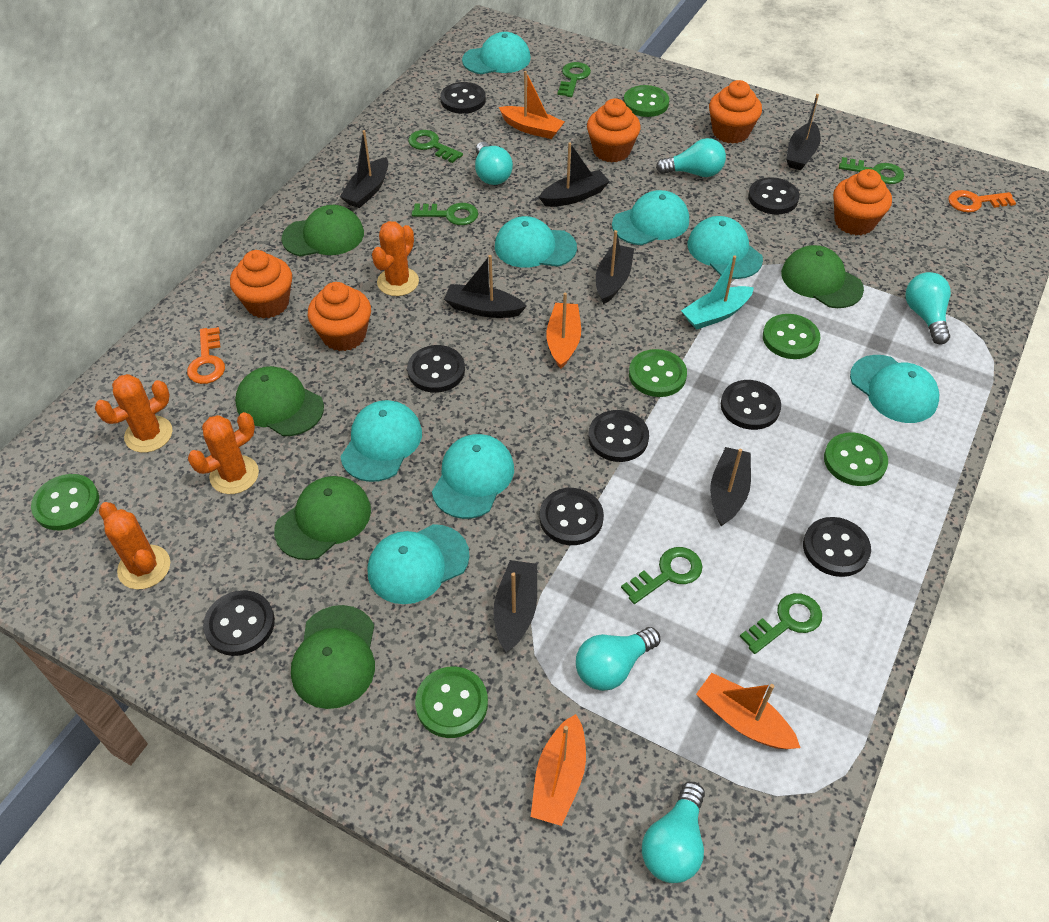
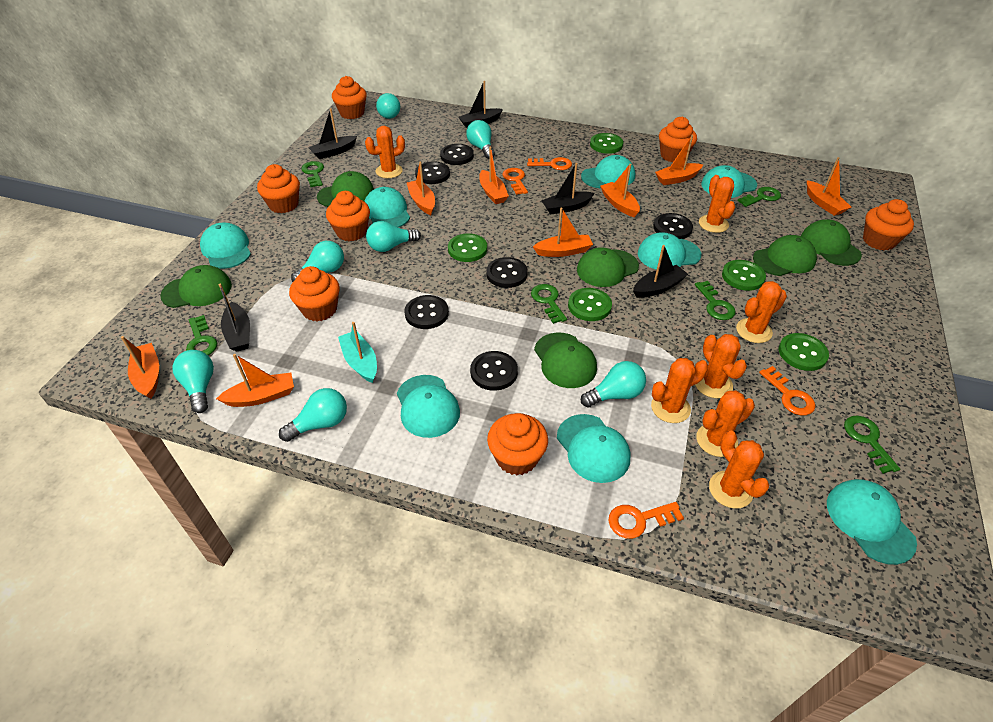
black boat: 7 -> 5
black button: 8 -> 6
green button: 6 -> 5
green cap: 5 -> 6
orange boat: 4 -> 8
orange cactus: 4 -> 7
orange cupcake: 5 -> 7
orange key: 2 -> 4
turquoise light bulb: 5 -> 7

